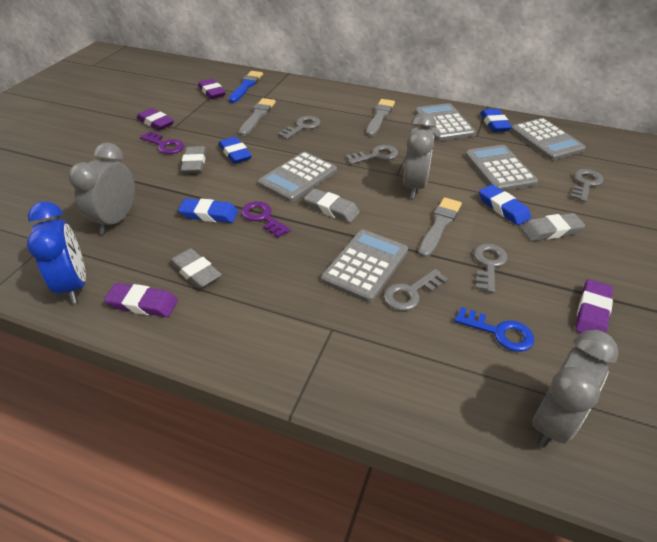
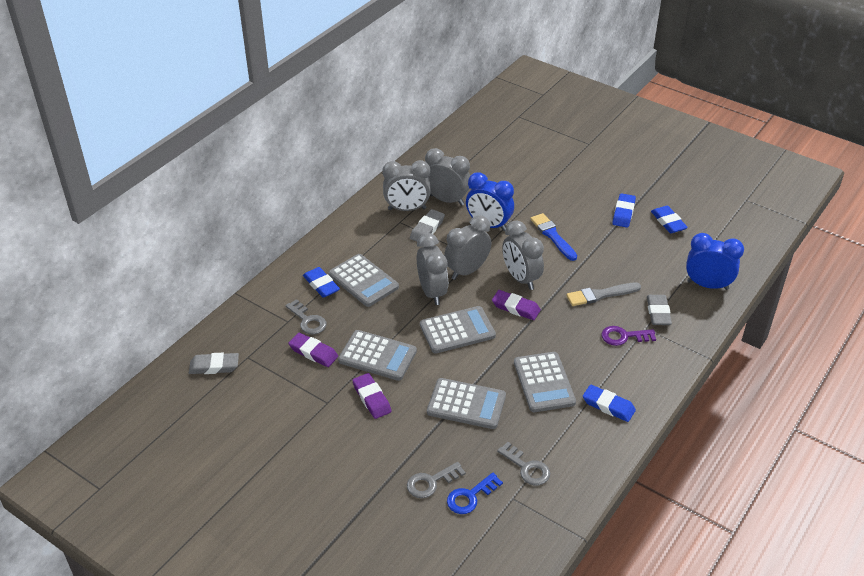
blue clock: 1 -> 2
grey brush: 3 -> 1
grey clock: 3 -> 5
grey eraser: 4 -> 3
grey key: 5 -> 3
purple eraser: 4 -> 3
purple key: 2 -> 1

